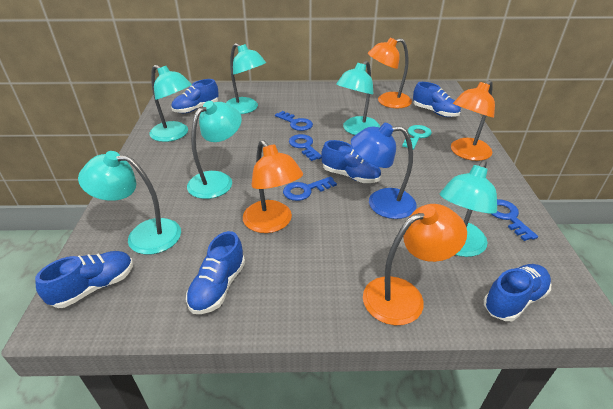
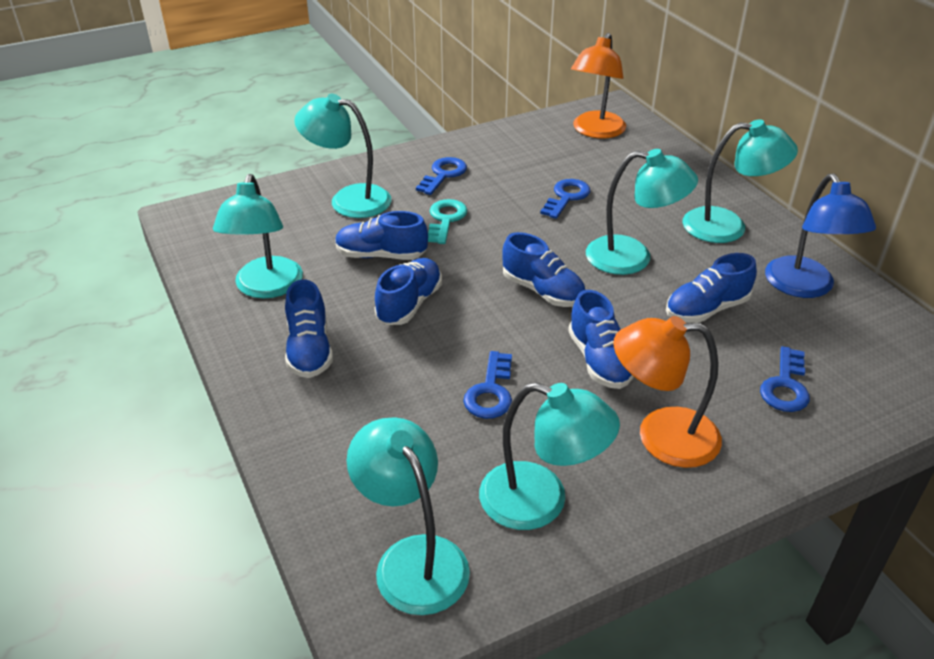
orange lamp: 4 -> 2

